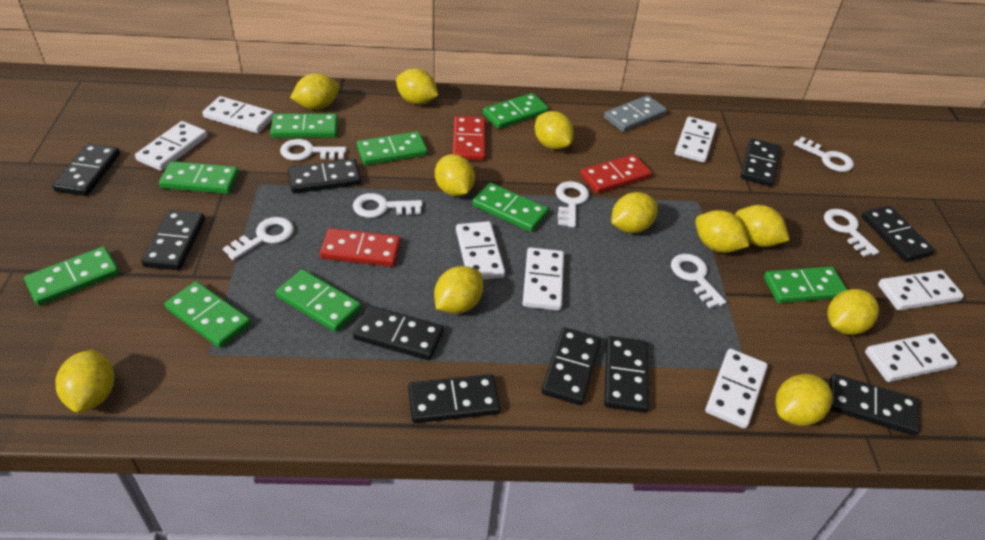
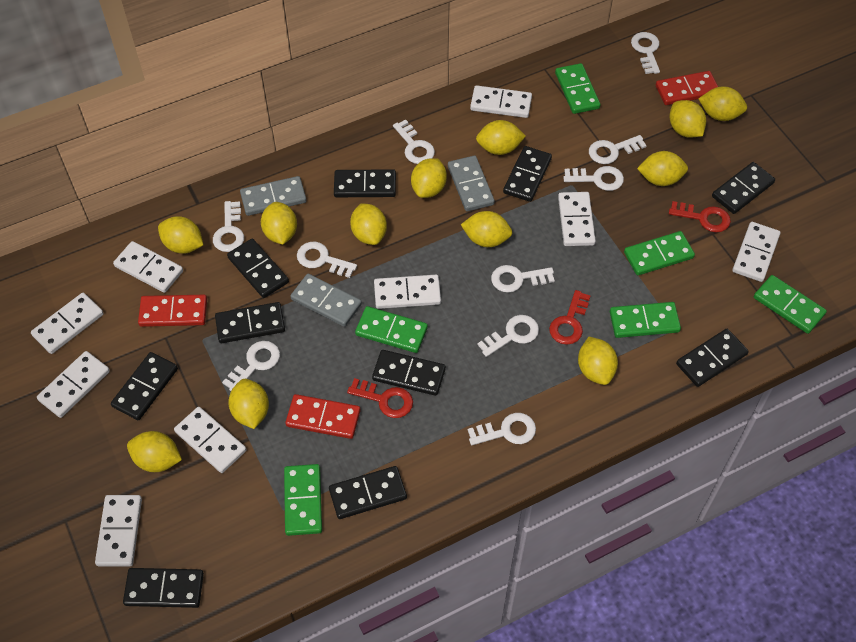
green domino: 9 -> 6
grey domino: 1 -> 3
red key: 0 -> 3
white domino: 8 -> 9
white key: 7 -> 10
yellow lemon: 11 -> 12

